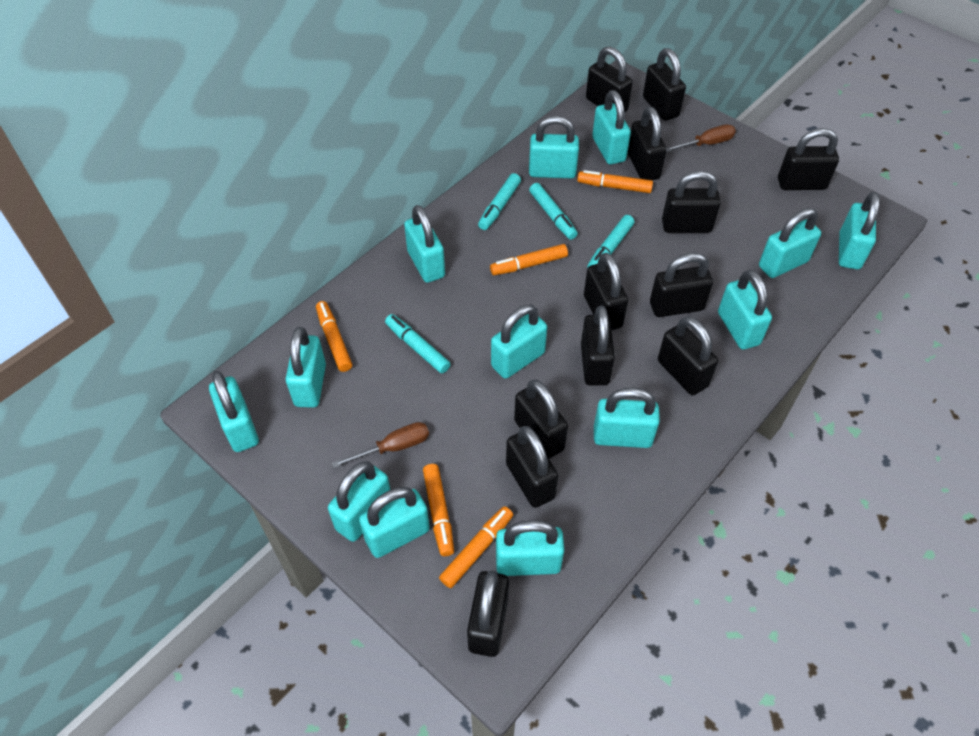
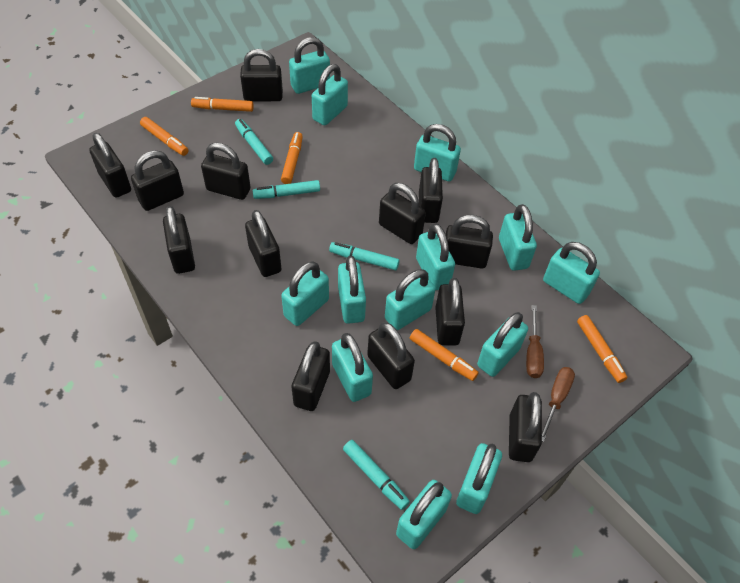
black padlock: 12 -> 13

